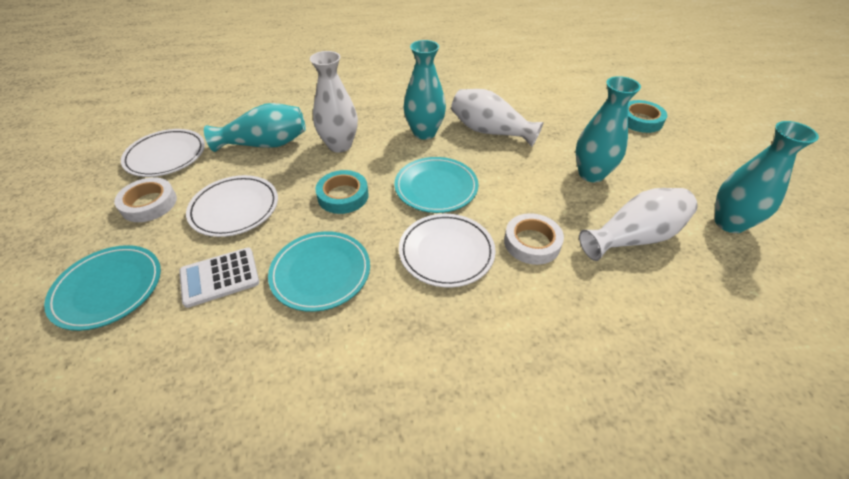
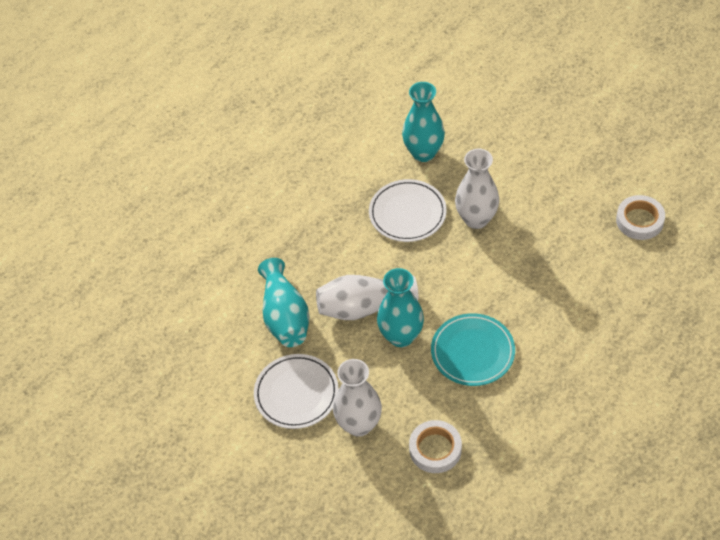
turquoise plate: 3 -> 1
turquoise tape: 2 -> 0
turquoise vase: 4 -> 3
white calculator: 1 -> 0
white plate: 3 -> 2

